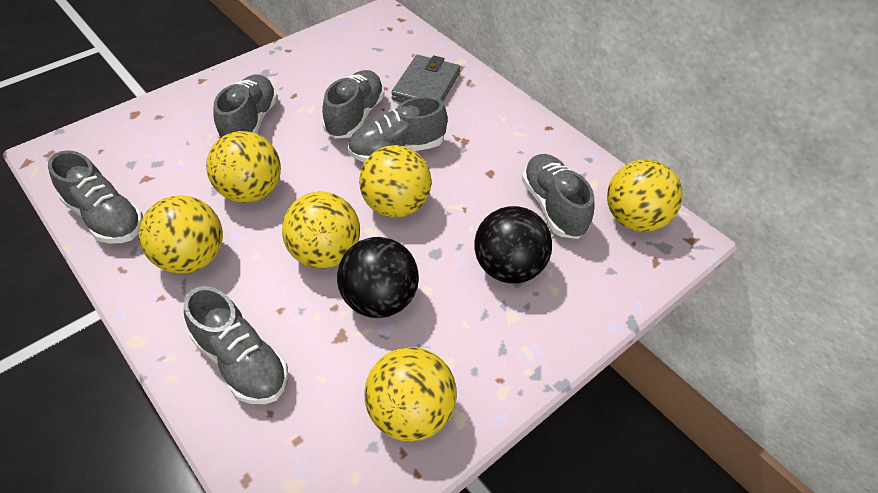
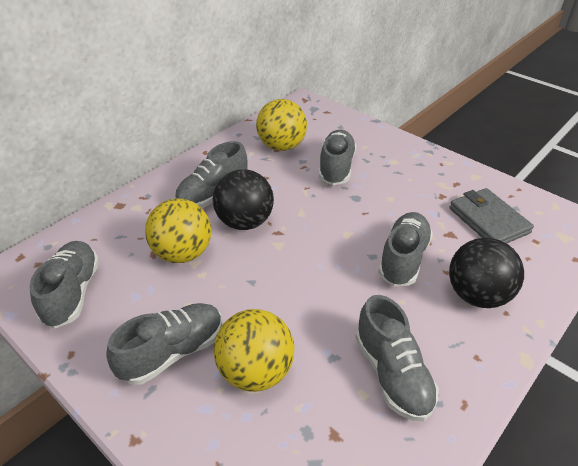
yellow ball: 6 -> 3

